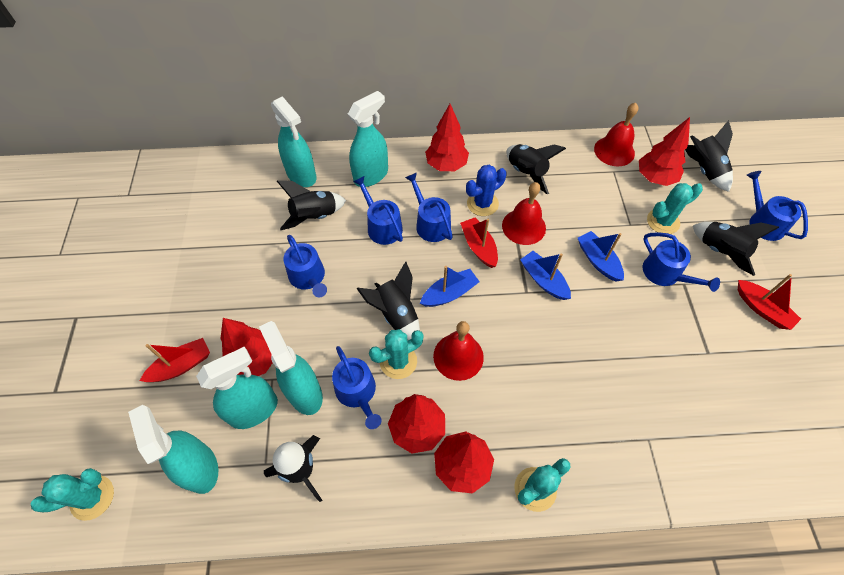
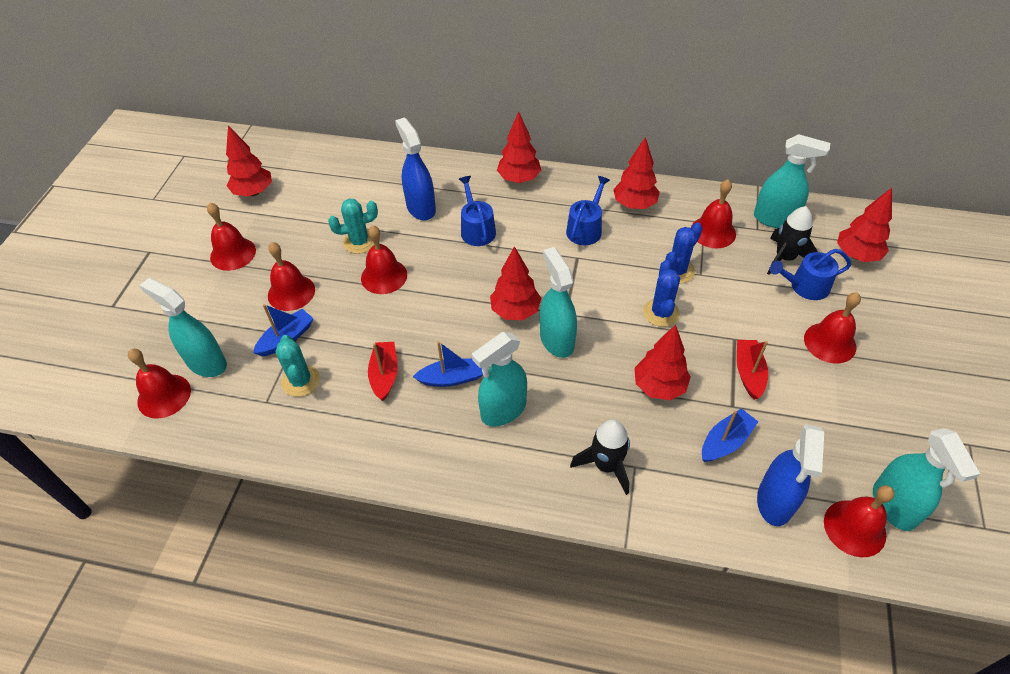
black rocket: 6 -> 2
blue cactus: 1 -> 2
blue spray bottle: 0 -> 2
blue watering can: 6 -> 3
red bell: 3 -> 7
red boat: 3 -> 2
red tree: 5 -> 6
turquoise cactus: 4 -> 2

